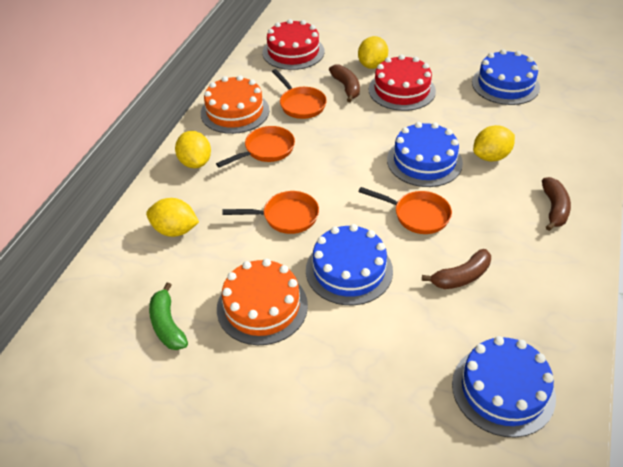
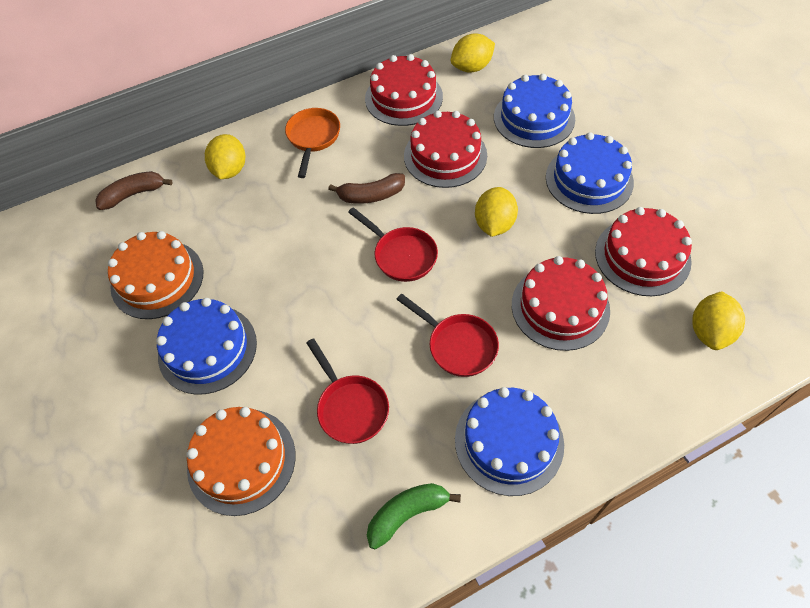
brown banana: 3 -> 2
orange pan: 4 -> 1
red cake: 2 -> 4
red pan: 0 -> 3

